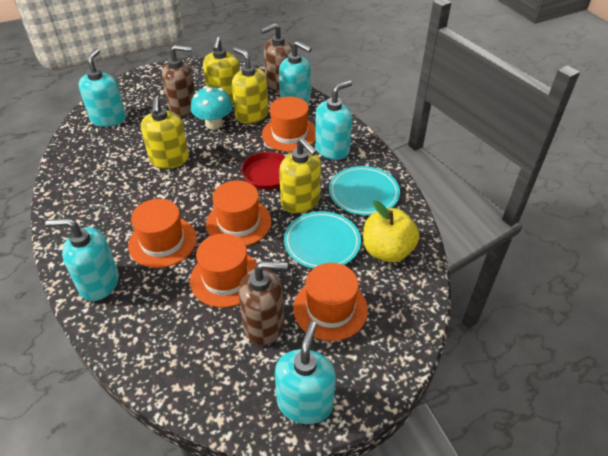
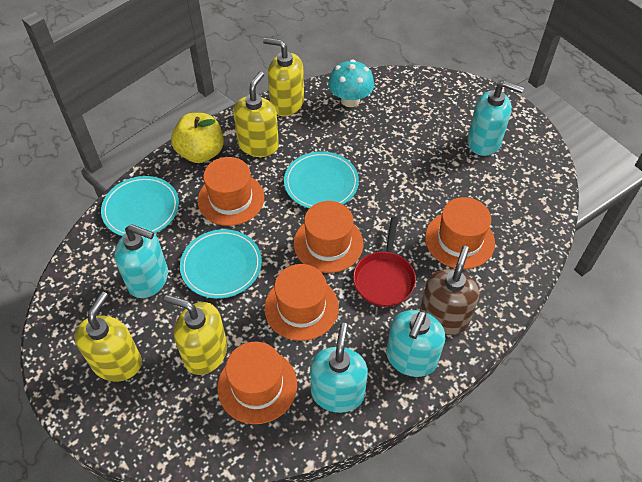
brown soap dispenser: 3 -> 1
turquoise plate: 2 -> 3
turquoise soap dispenser: 5 -> 4

